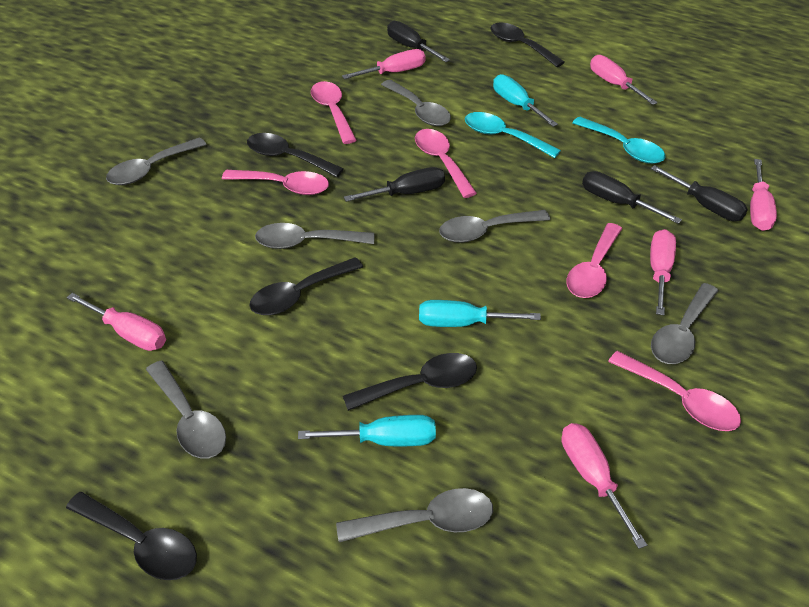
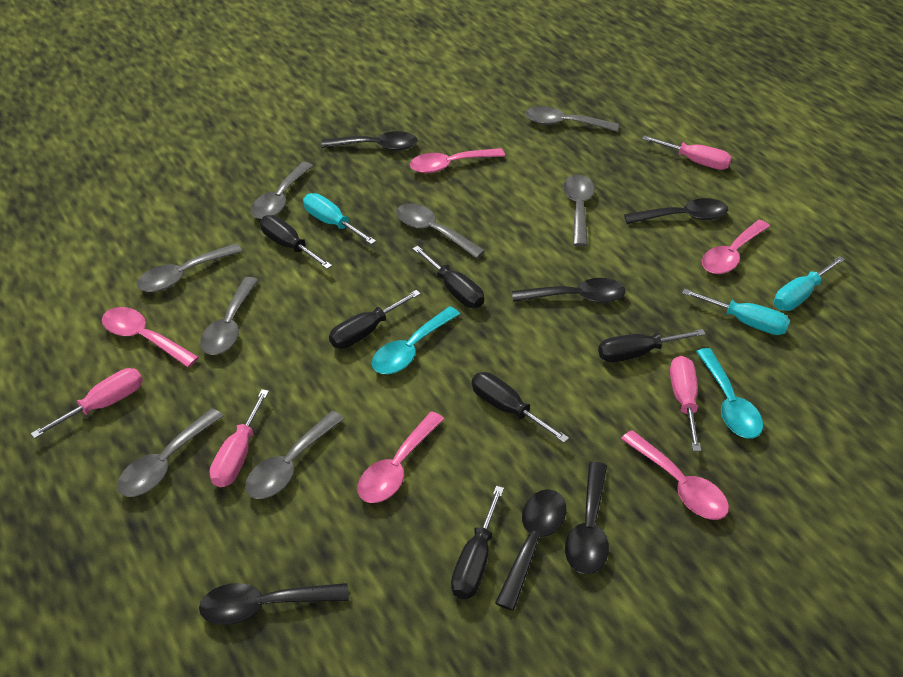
black screwdriver: 4 -> 6
black spoon: 5 -> 6
grey spoon: 7 -> 8
pink screwdriver: 6 -> 4

